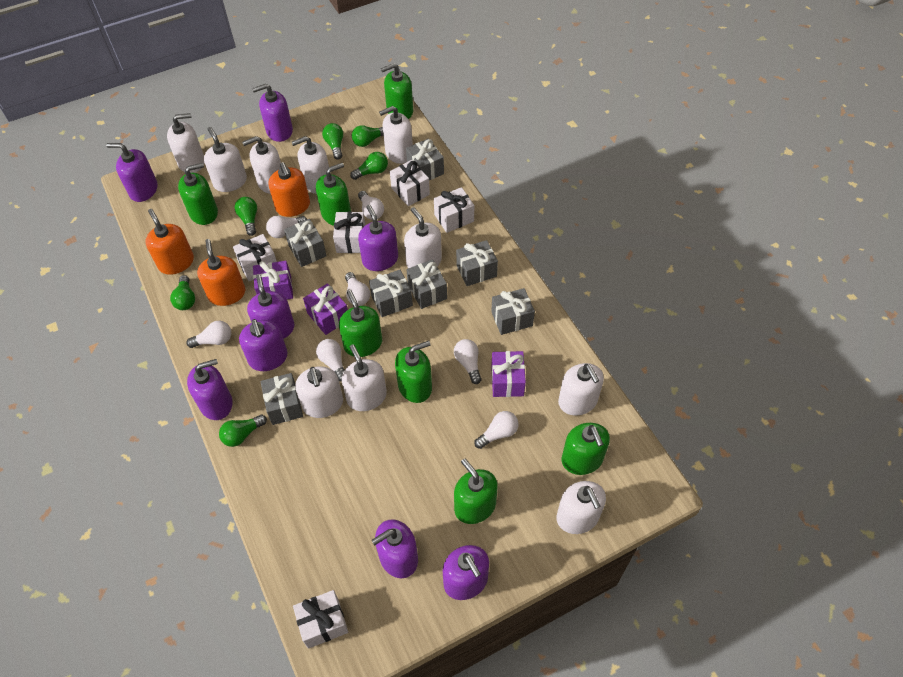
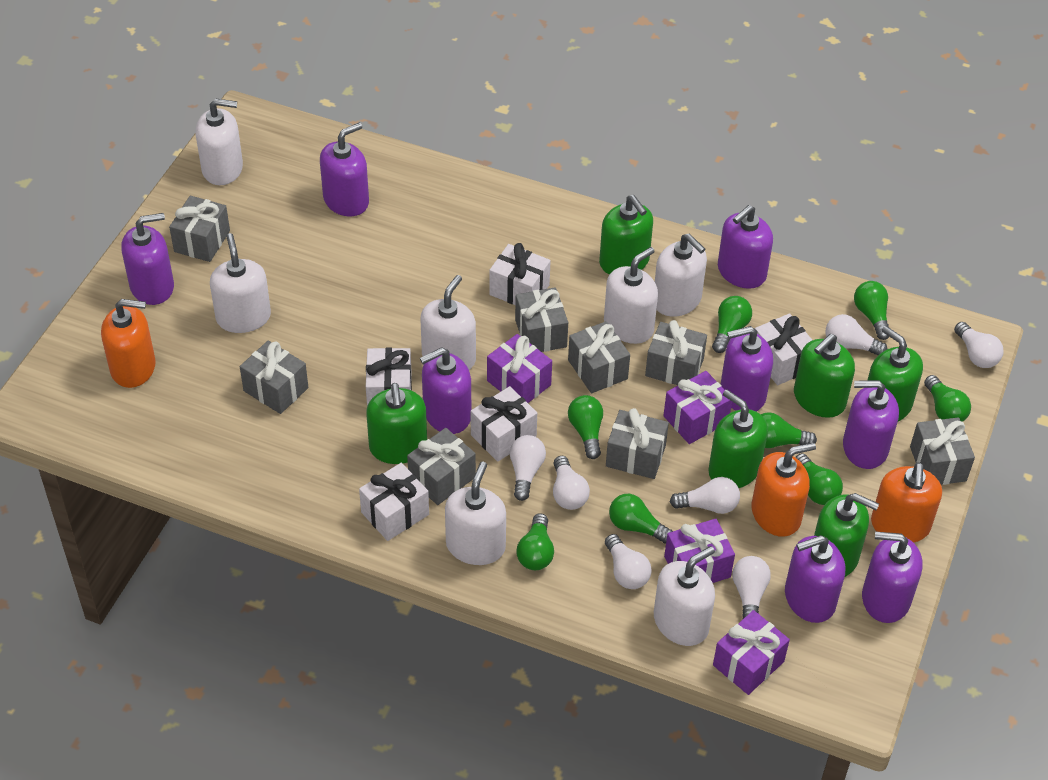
green light bulb: 6 -> 8
green soap dispenser: 7 -> 6
grey gift: 7 -> 8
purple gift: 3 -> 4
white soap dispenser: 10 -> 7

